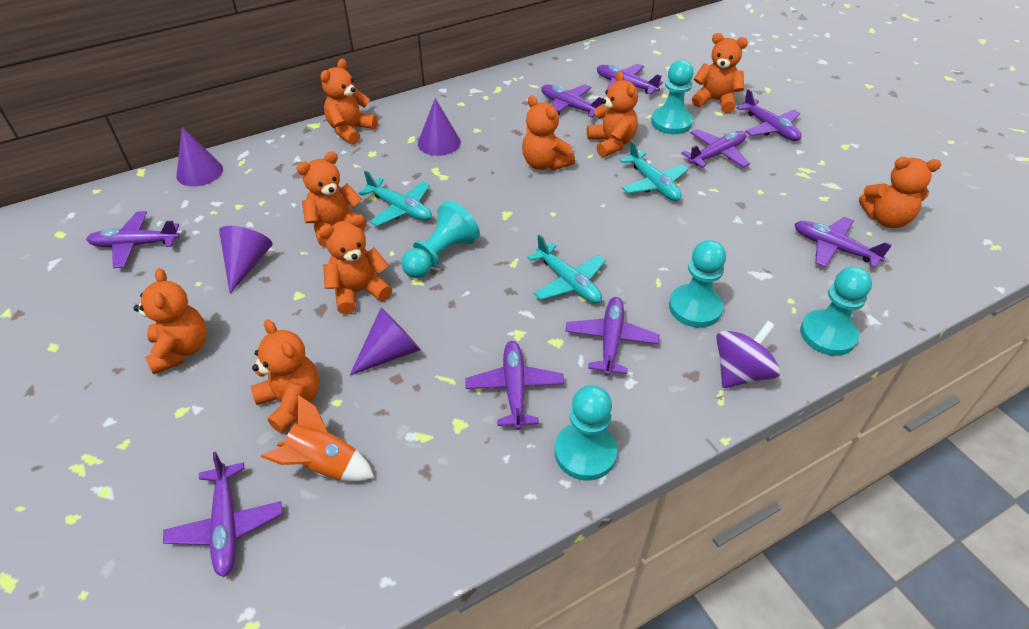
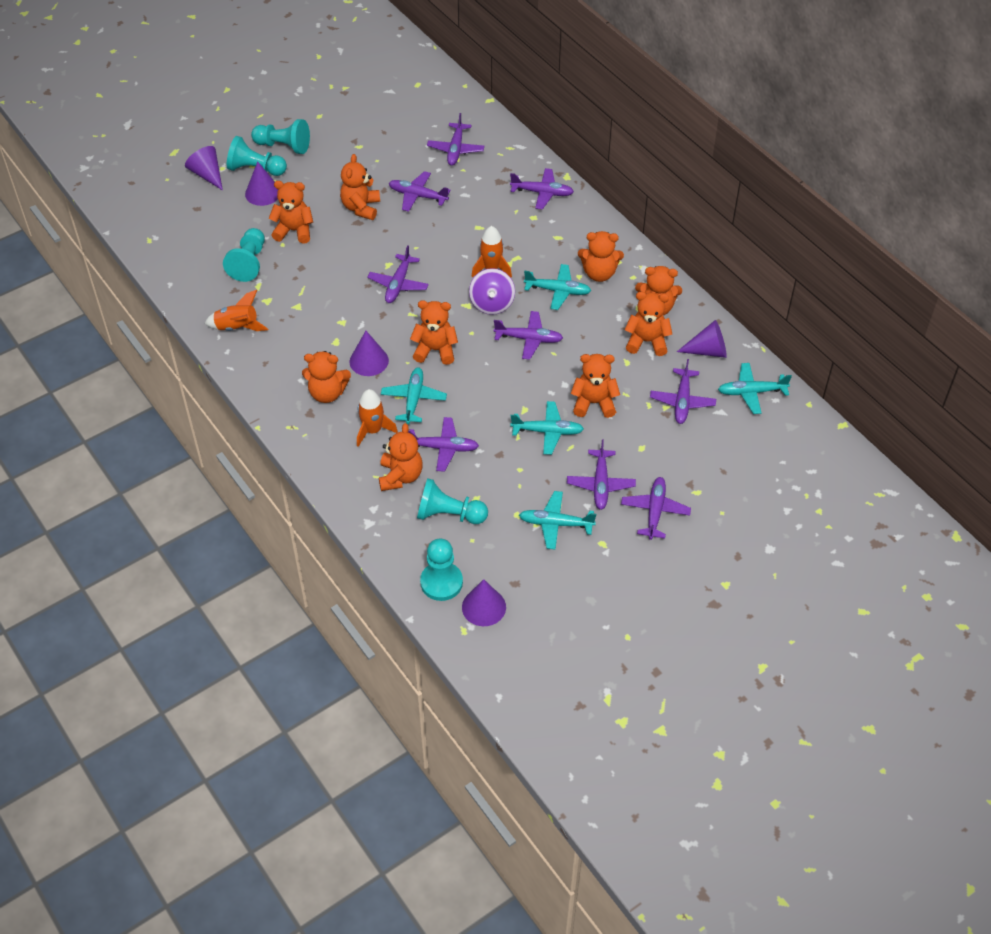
orange rocket: 1 -> 3
purple cone: 4 -> 5
turquoise plane: 3 -> 5

